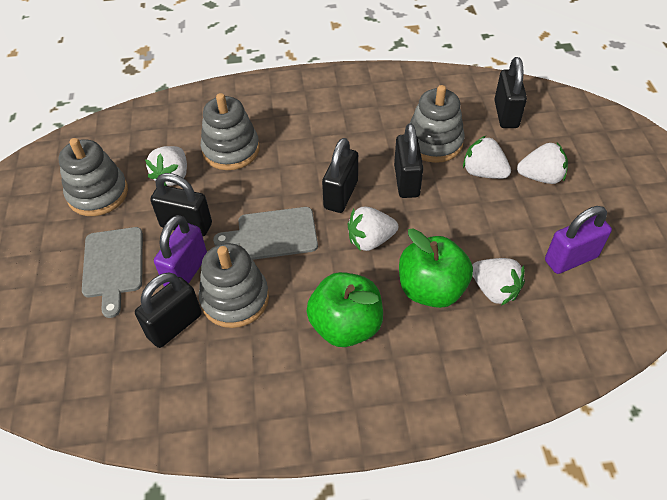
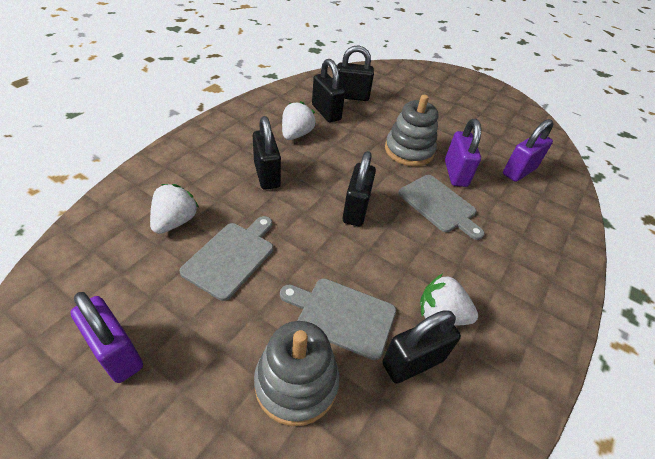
green apple: 2 -> 0
grey cutting board: 2 -> 3
grey stacking toy: 4 -> 2
purple padlock: 2 -> 3
white strawberry: 5 -> 3

